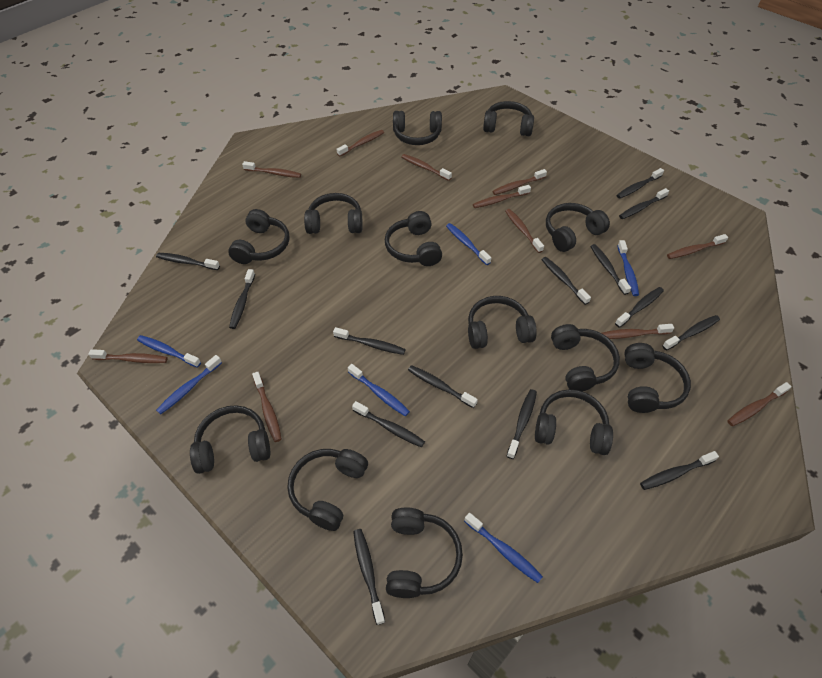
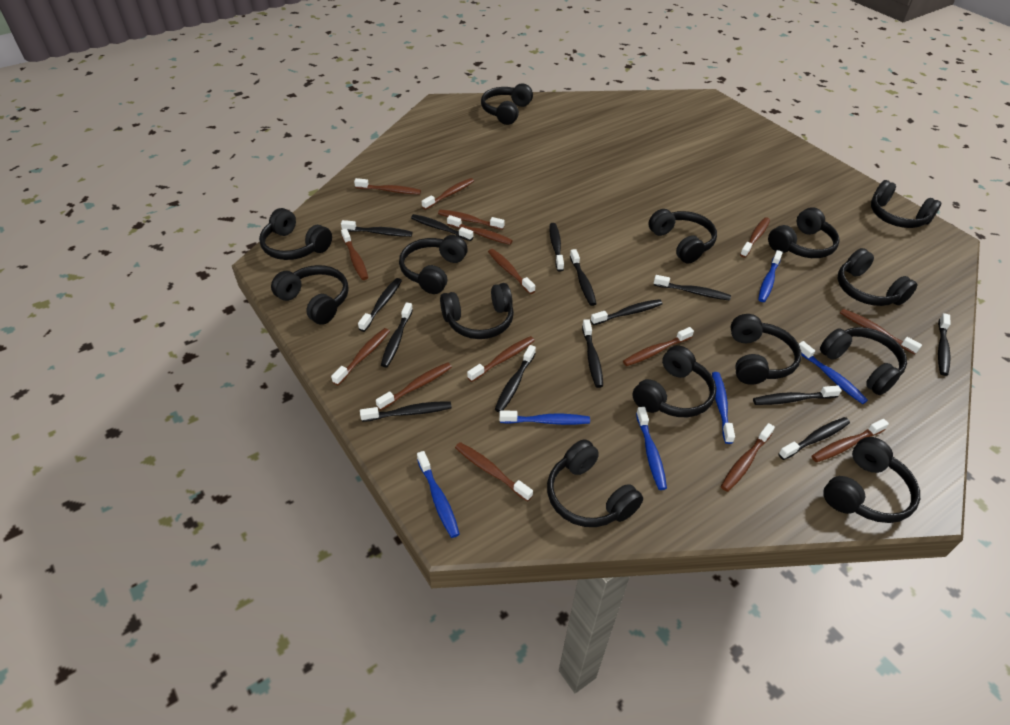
black headphones: 13 -> 14
brown toothbrush: 11 -> 15

